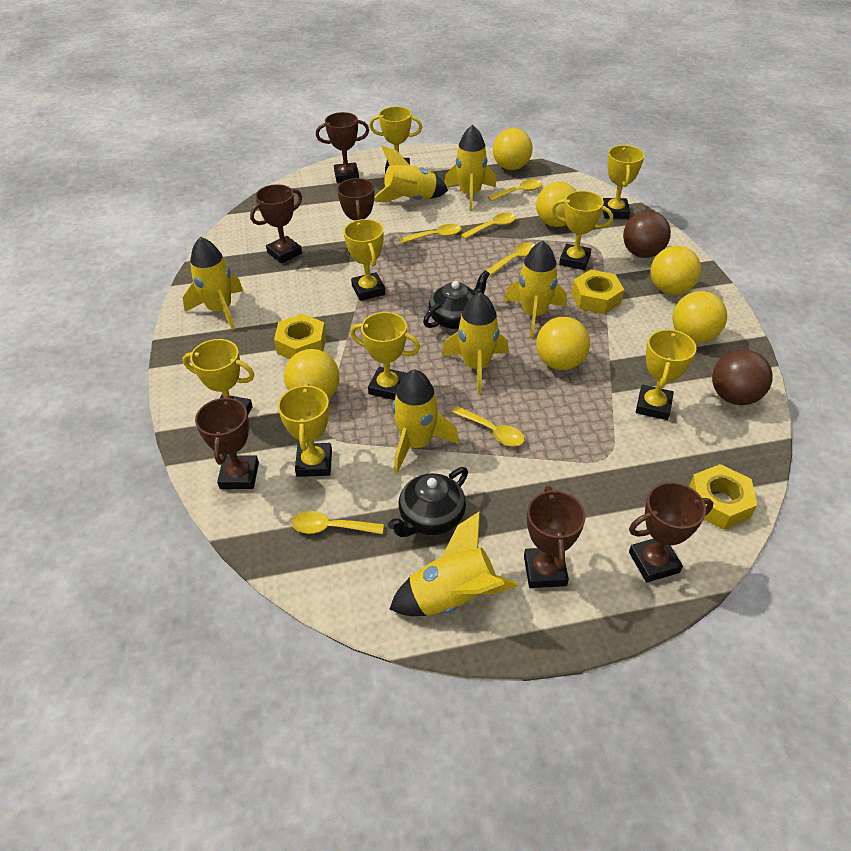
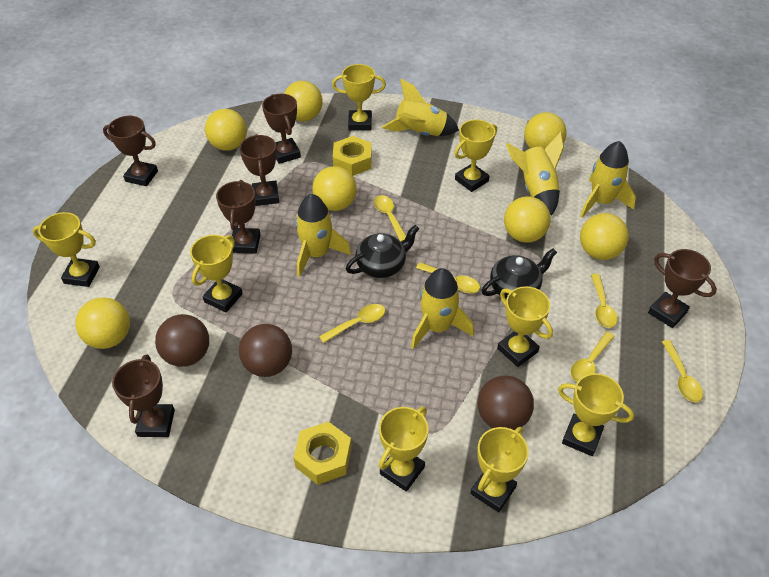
brown ball: 2 -> 3
yellow ball: 6 -> 7
yellow nut: 3 -> 2
yellow rocket: 7 -> 5

